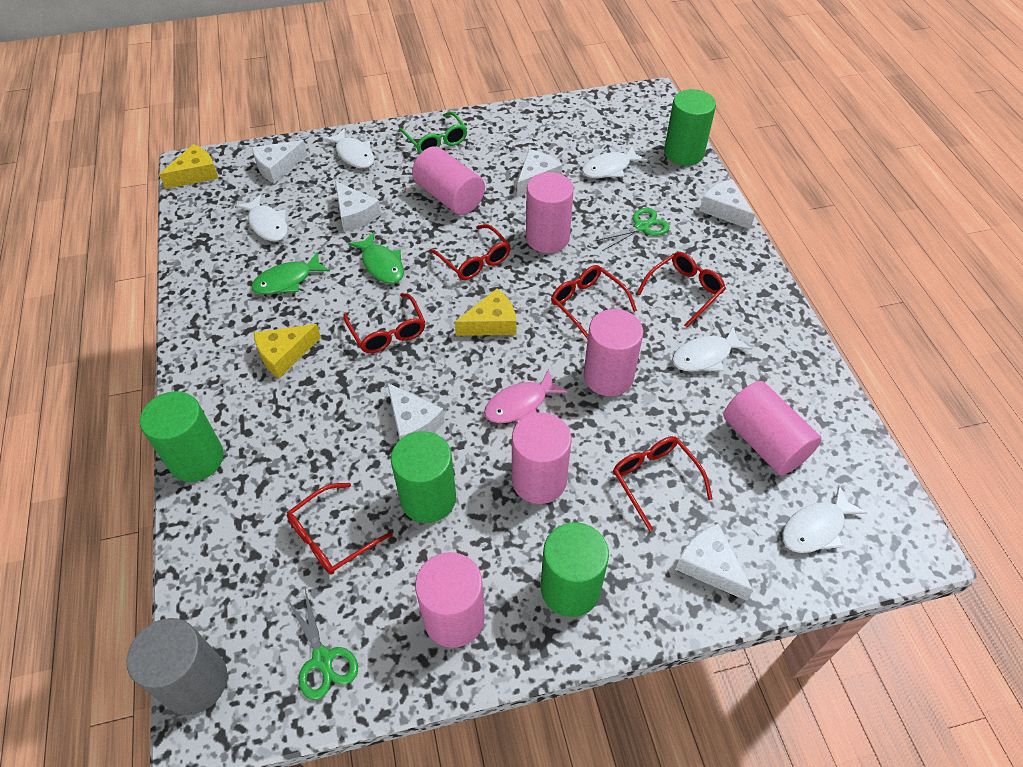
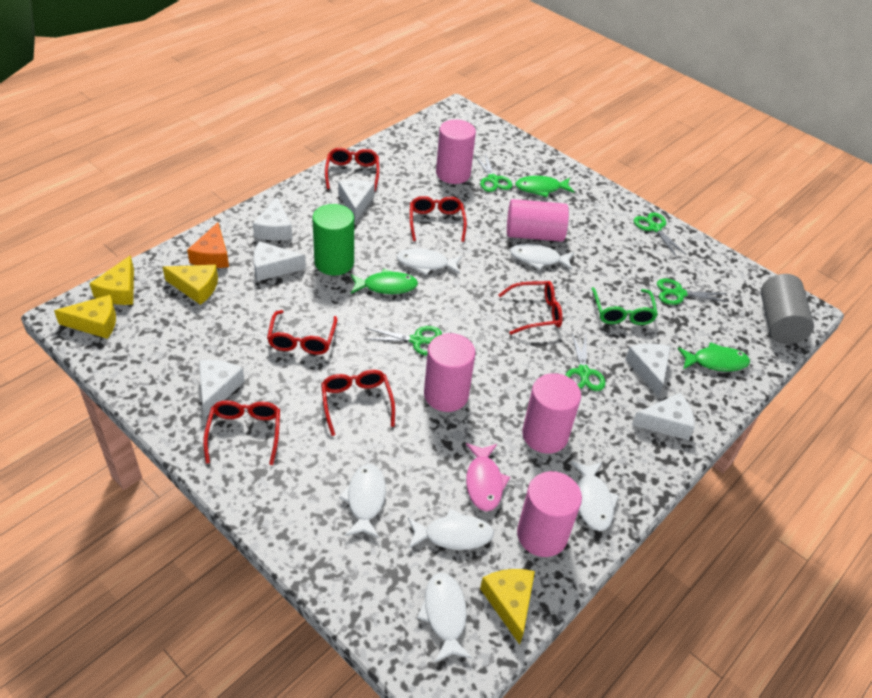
green cylinder: 4 -> 1
green fish: 2 -> 3
green scissors: 2 -> 5
orange cheese: 0 -> 1
pink cylinder: 6 -> 5
white fish: 5 -> 6
yellow cheese: 3 -> 4

